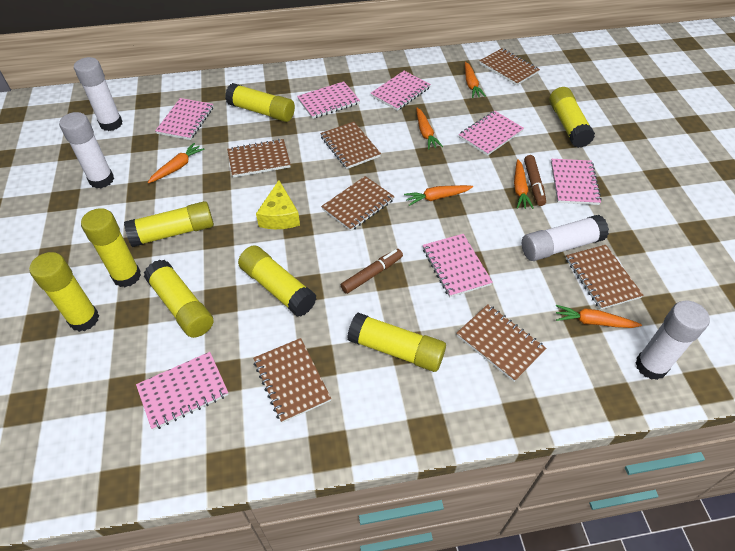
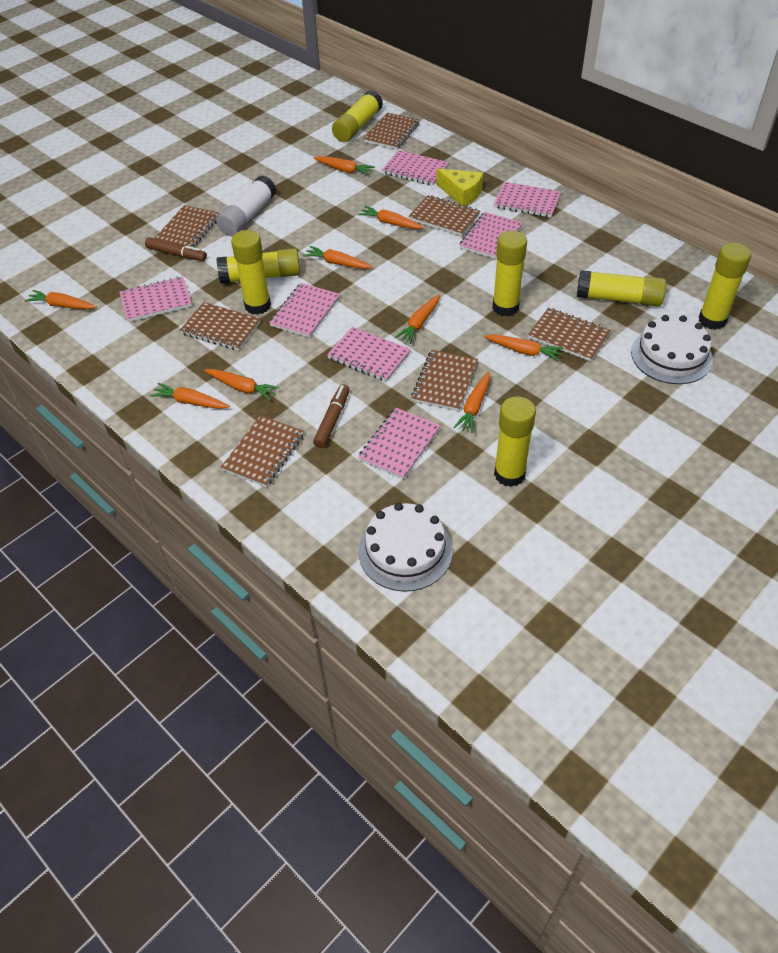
orange carrot: 6 -> 9
white cake: 0 -> 2
white glue stick: 4 -> 1
yellow glue stick: 8 -> 7

